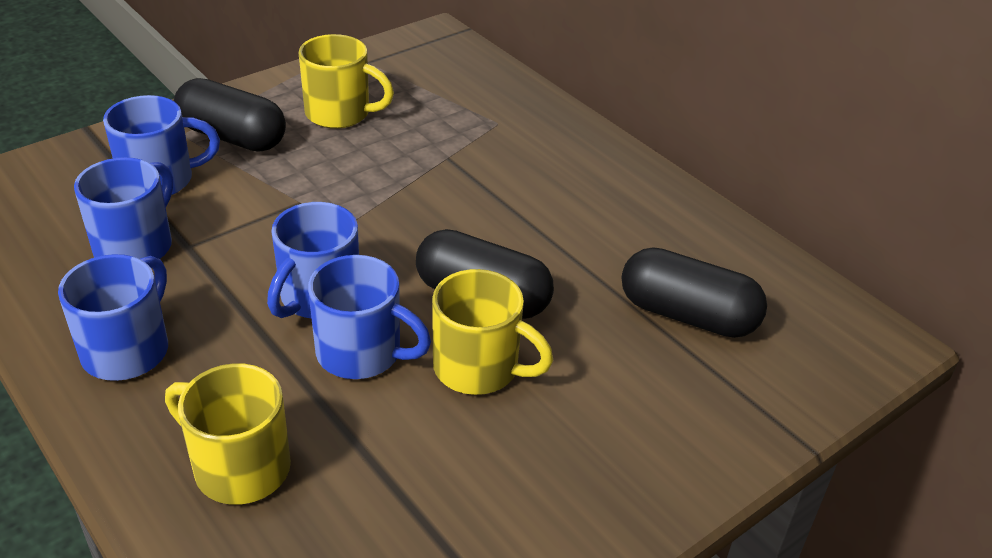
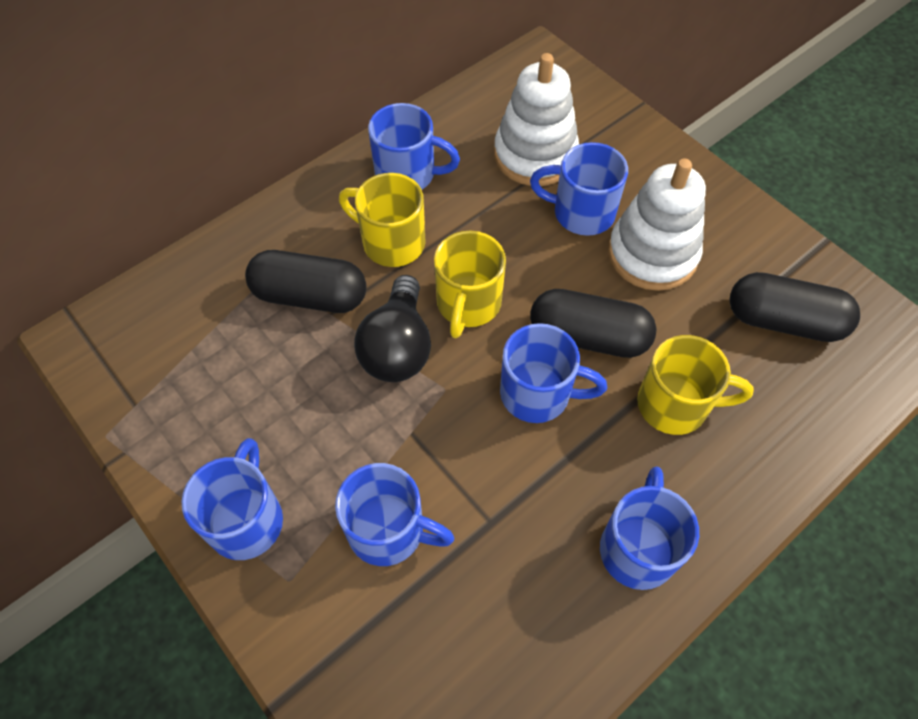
black light bulb: 0 -> 1
blue mug: 5 -> 6
white stacking toy: 0 -> 2

